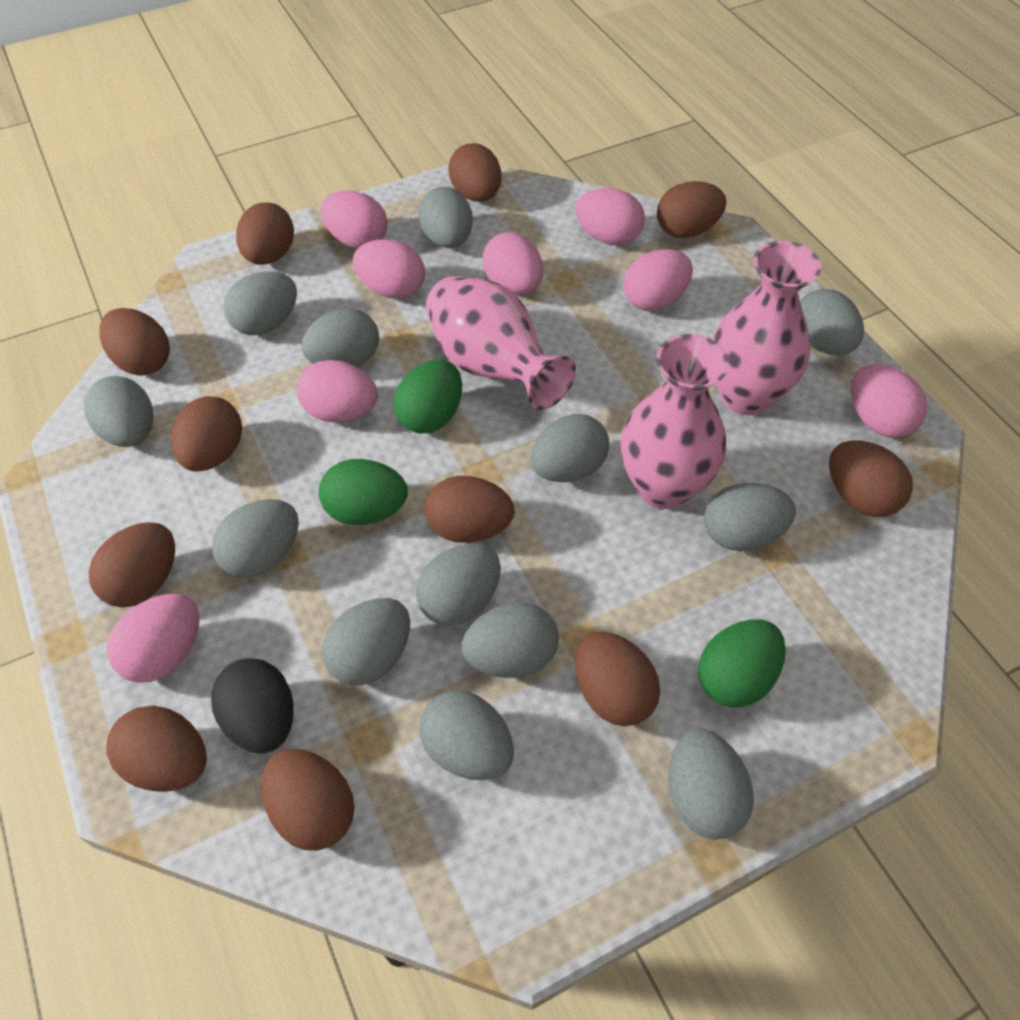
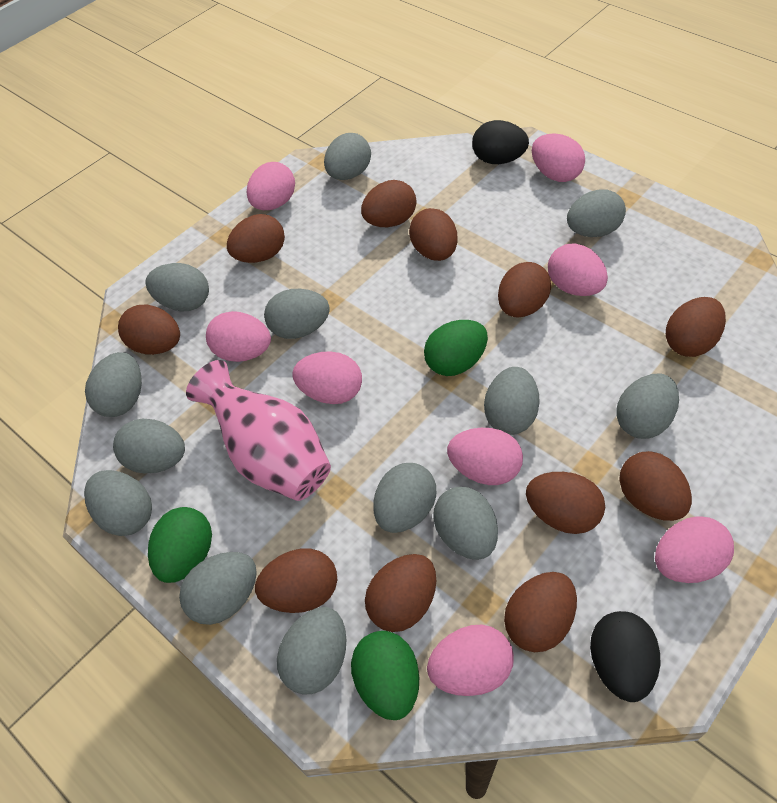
black egg: 1 -> 2
pink vase: 3 -> 1

